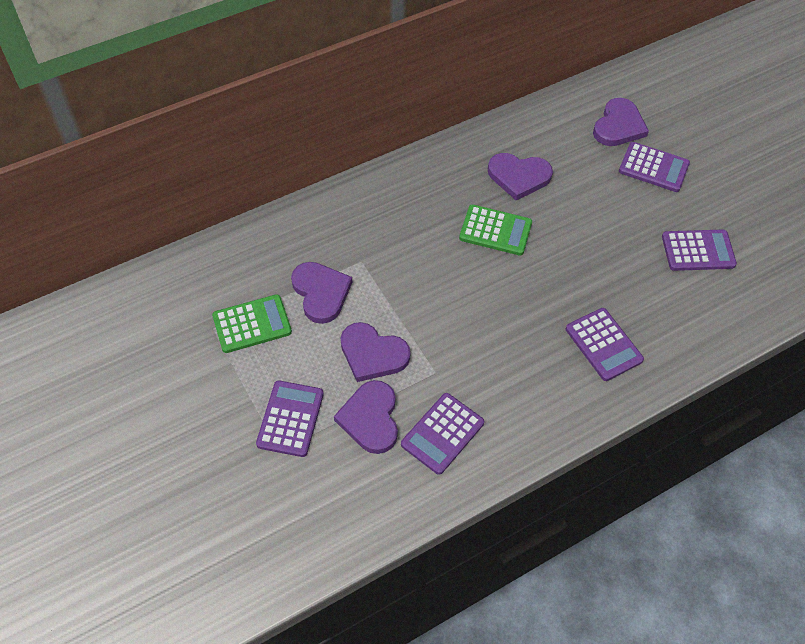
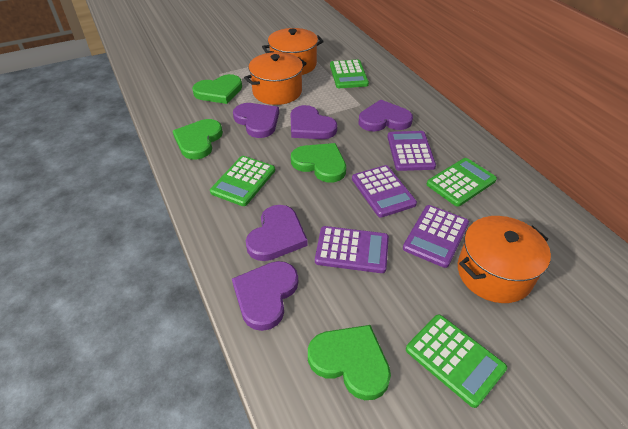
green calculator: 2 -> 4
green heart: 0 -> 4
orange pot: 0 -> 3
purple calculator: 5 -> 4

